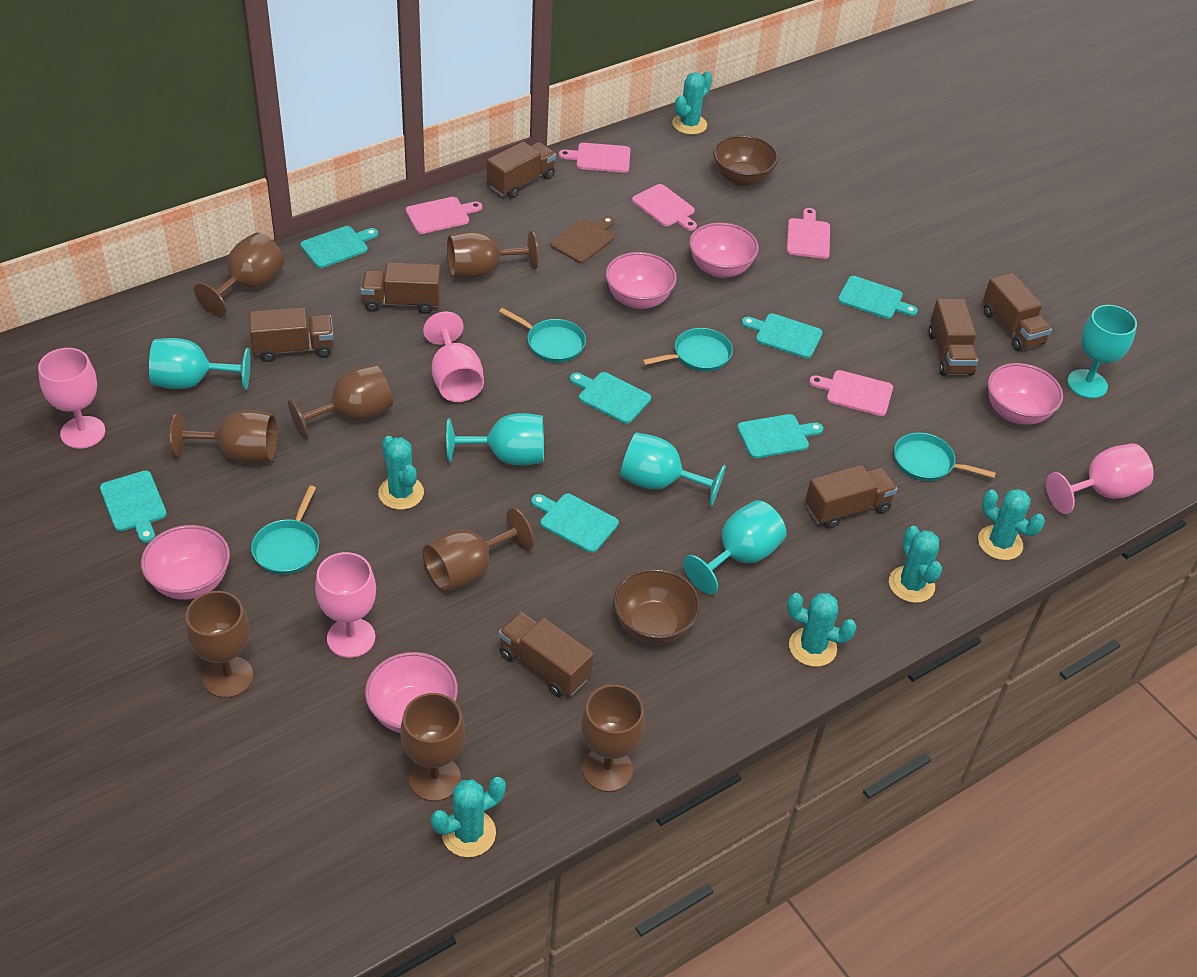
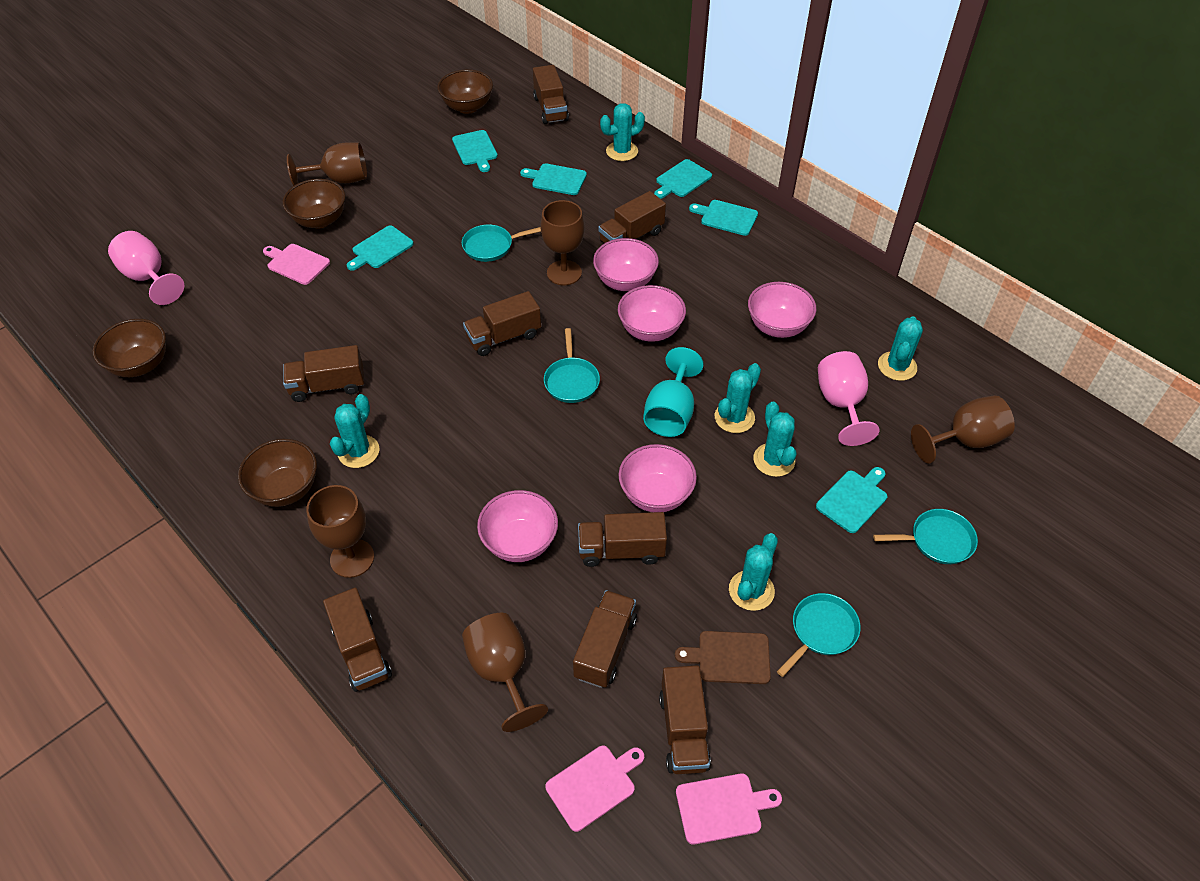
brown bowl: 2 -> 4
brown goblet: 8 -> 5
brown truck: 7 -> 8
pink cutting board: 5 -> 3
pink goblet: 4 -> 2
turquoise cutting board: 7 -> 6
turquoise goblet: 5 -> 1

